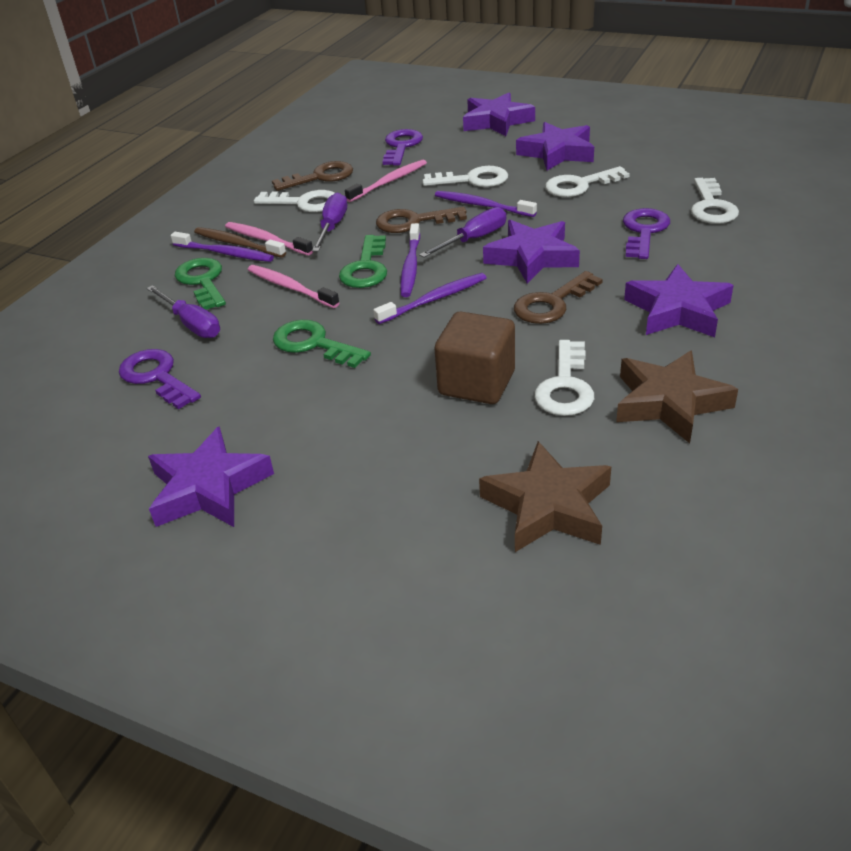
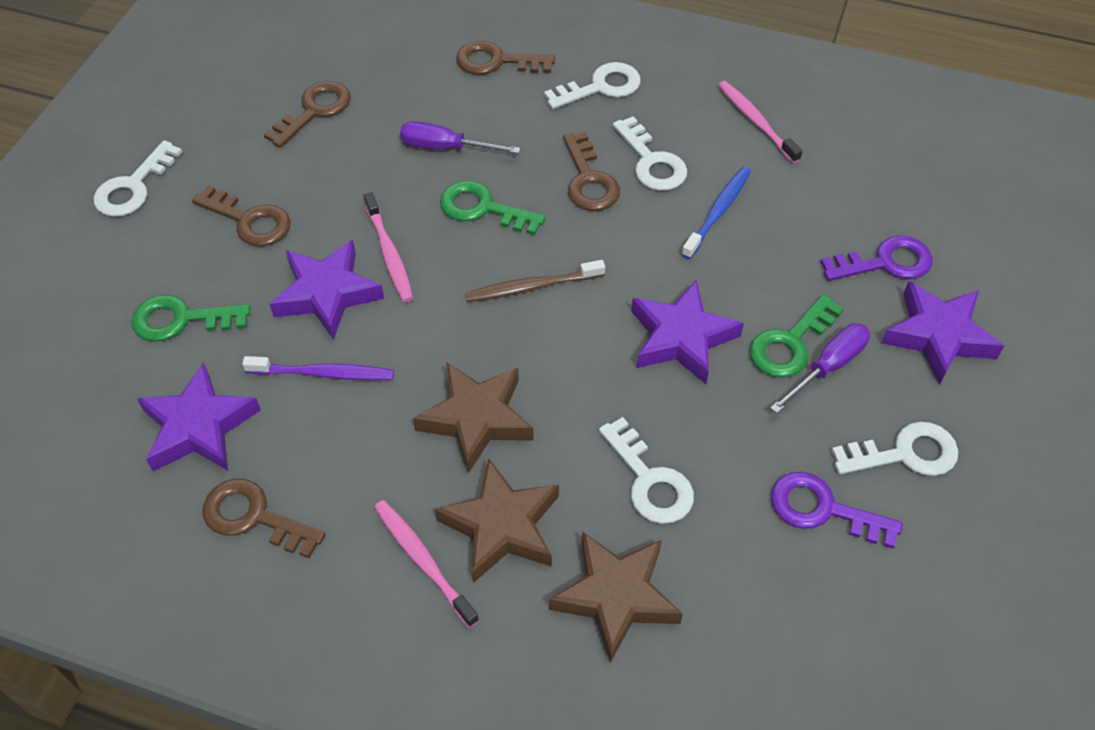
blue toothbrush: 0 -> 1
brown cube: 1 -> 0
brown key: 3 -> 5
brown star: 2 -> 3
purple key: 3 -> 2
purple screwdriver: 3 -> 2
purple star: 5 -> 4
purple toothbrush: 4 -> 1

